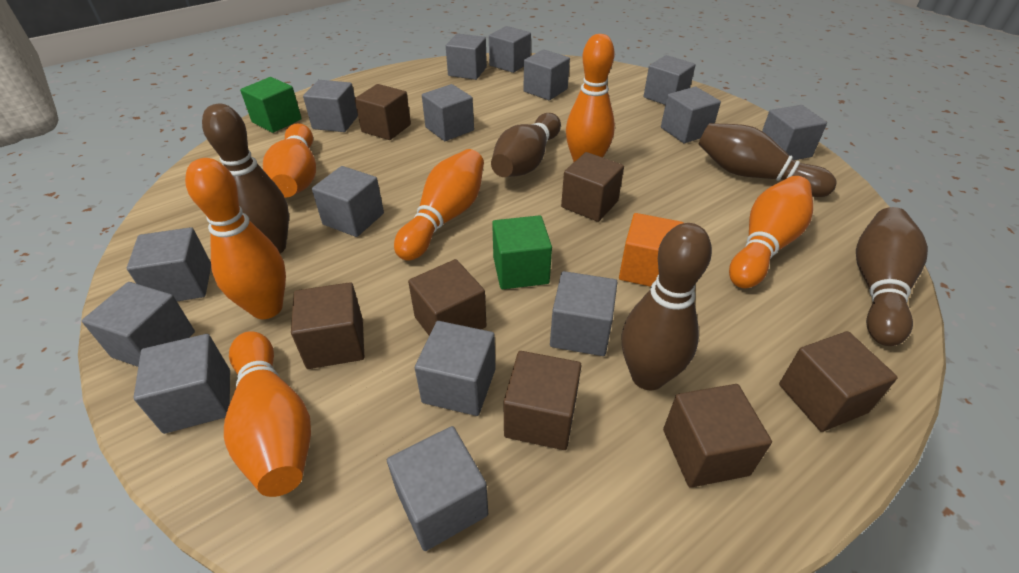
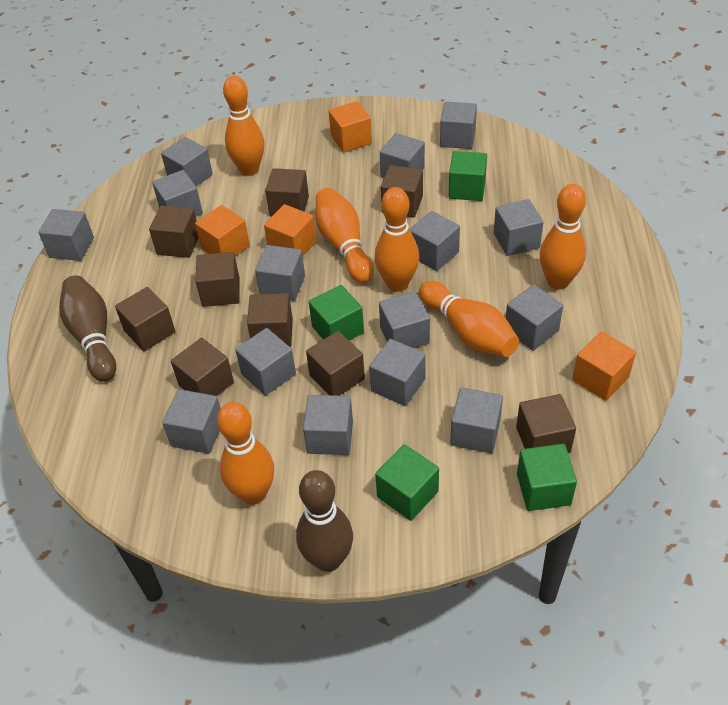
brown bowling pin: 5 -> 2
brown cube: 7 -> 9
green cube: 2 -> 4
orange cube: 1 -> 4

